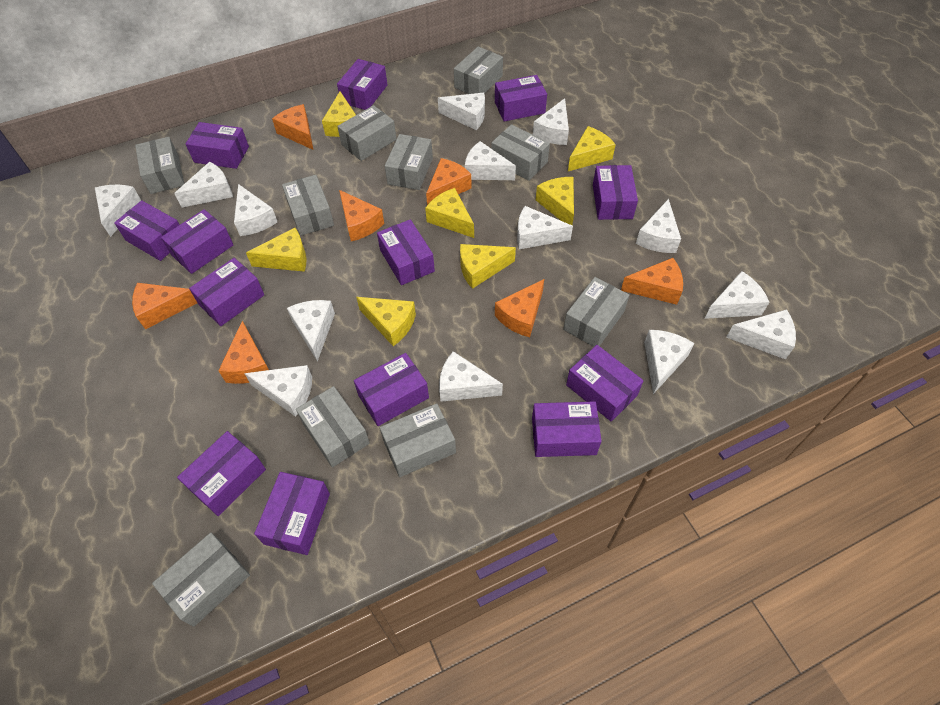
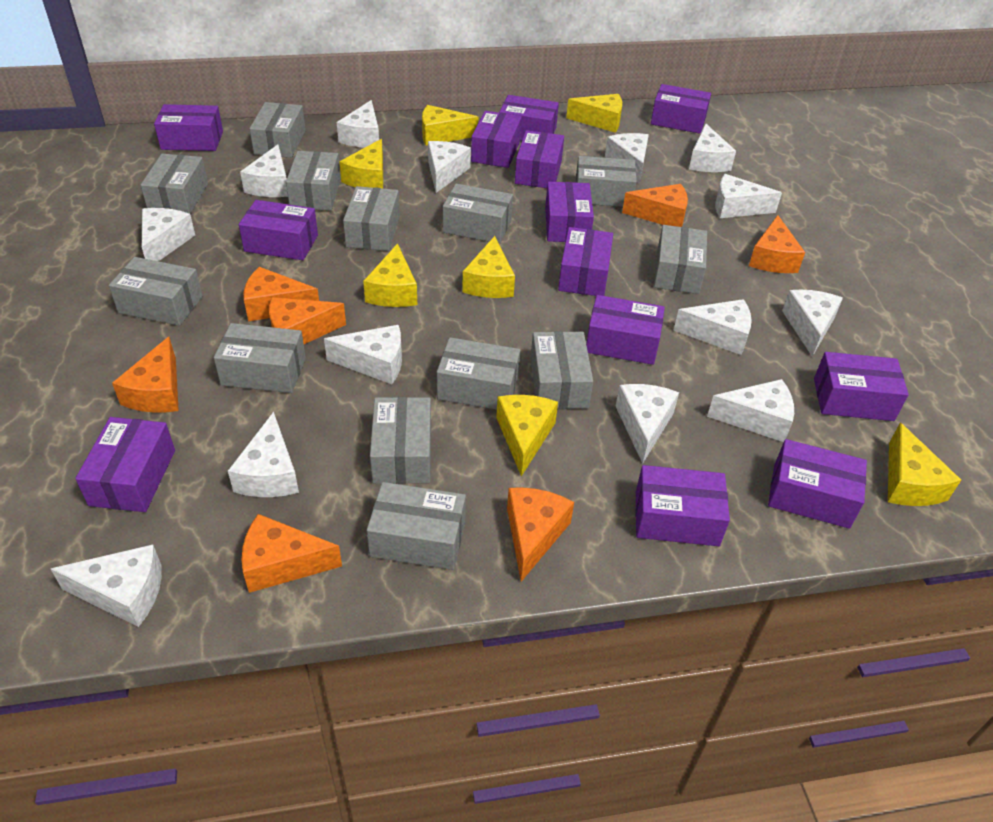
grey box: 10 -> 13

